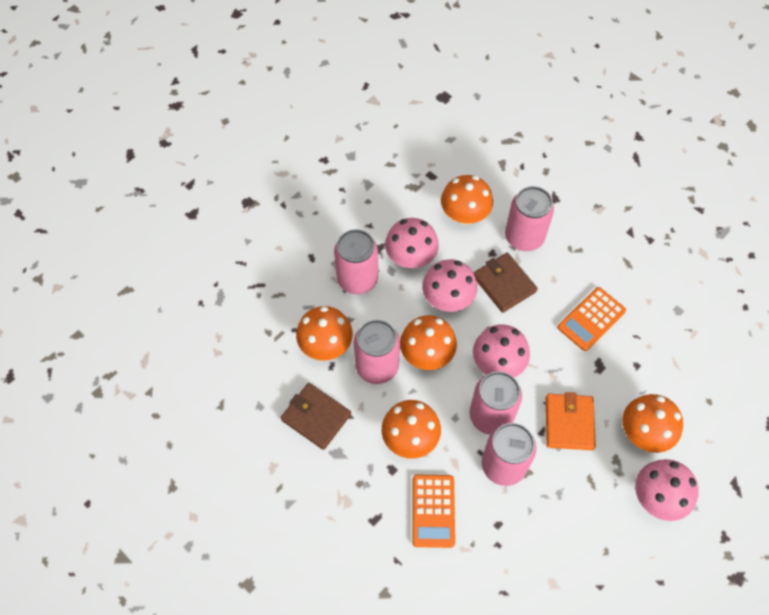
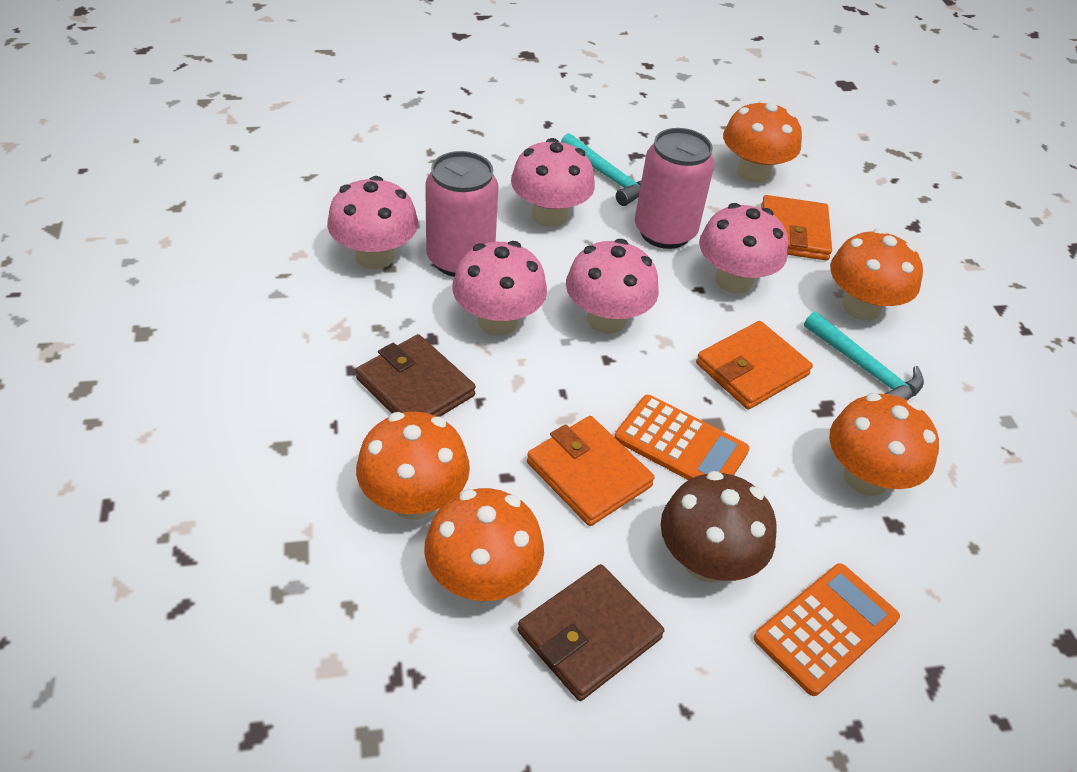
brown mushroom: 0 -> 1
orange wallet: 1 -> 3
pink can: 5 -> 2
pink mushroom: 4 -> 5
turquoise hammer: 0 -> 2

